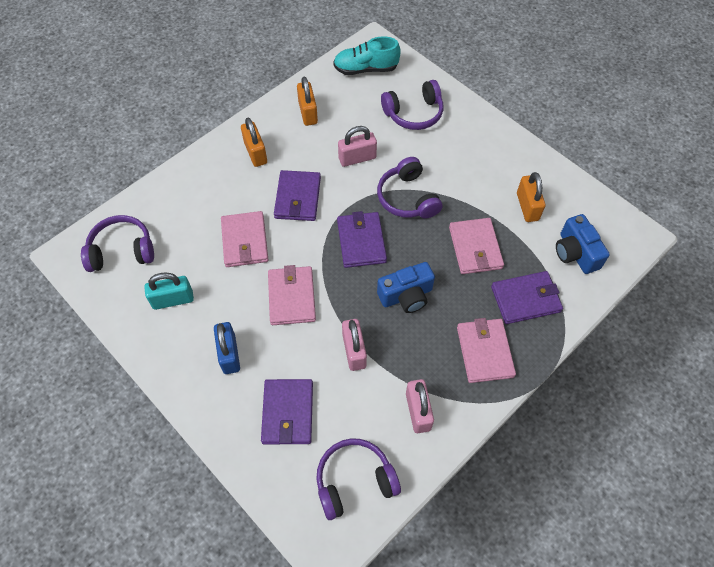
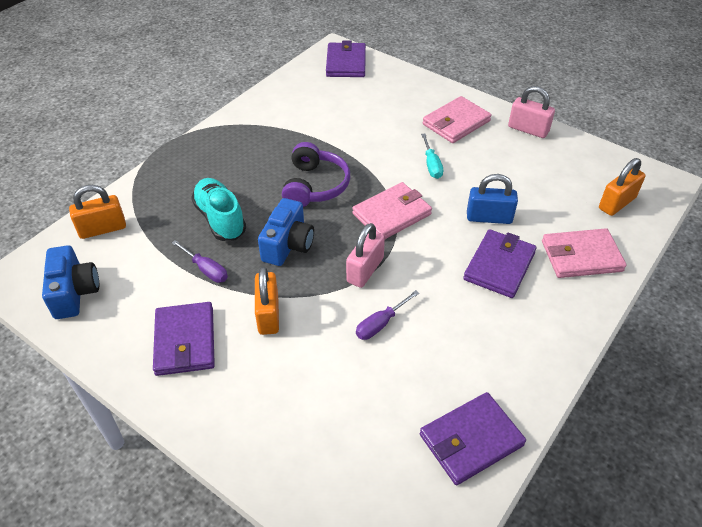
pink padlock: 3 -> 2
pink wallet: 4 -> 3
purple headphones: 4 -> 1
purple screwdriver: 0 -> 2
turquoise padlock: 1 -> 0
turquoise screwdriver: 0 -> 1

